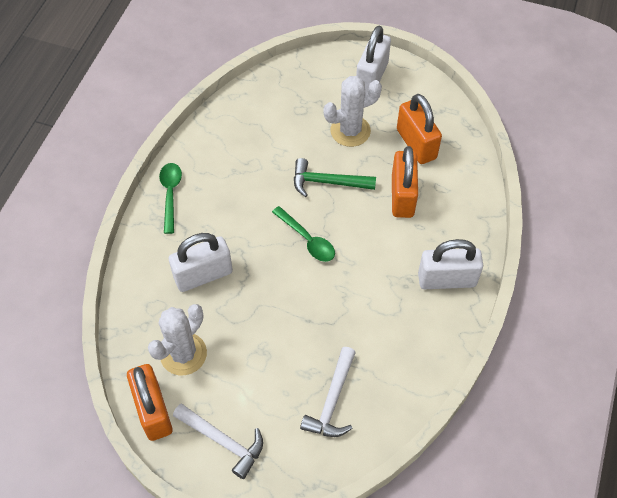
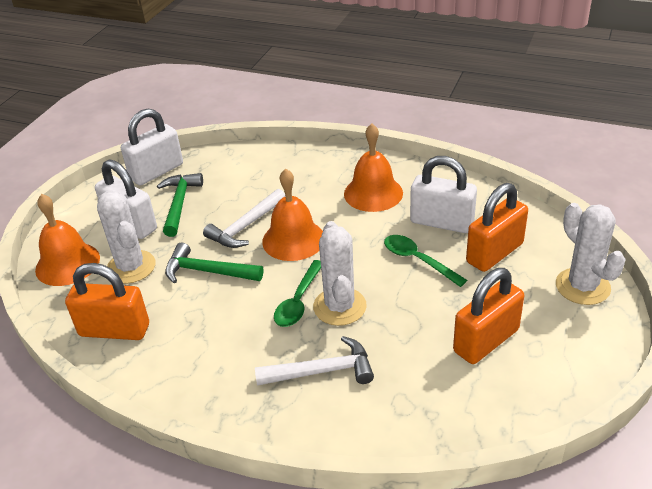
green hammer: 1 -> 2
orange bell: 0 -> 3
white cactus: 2 -> 3

